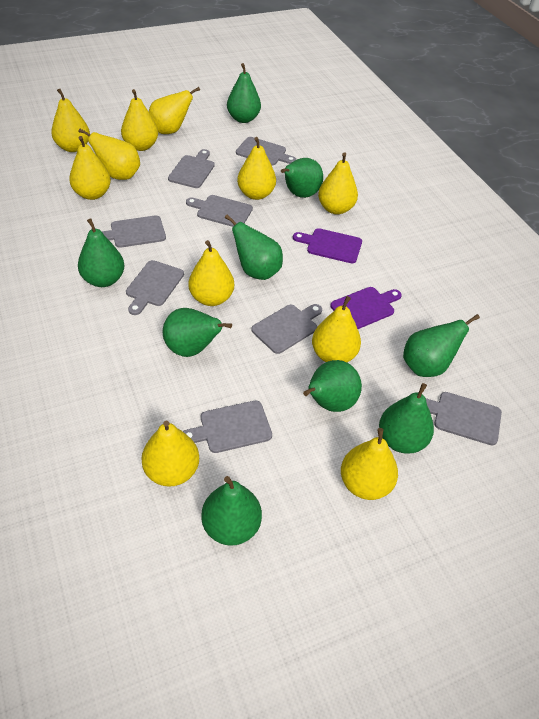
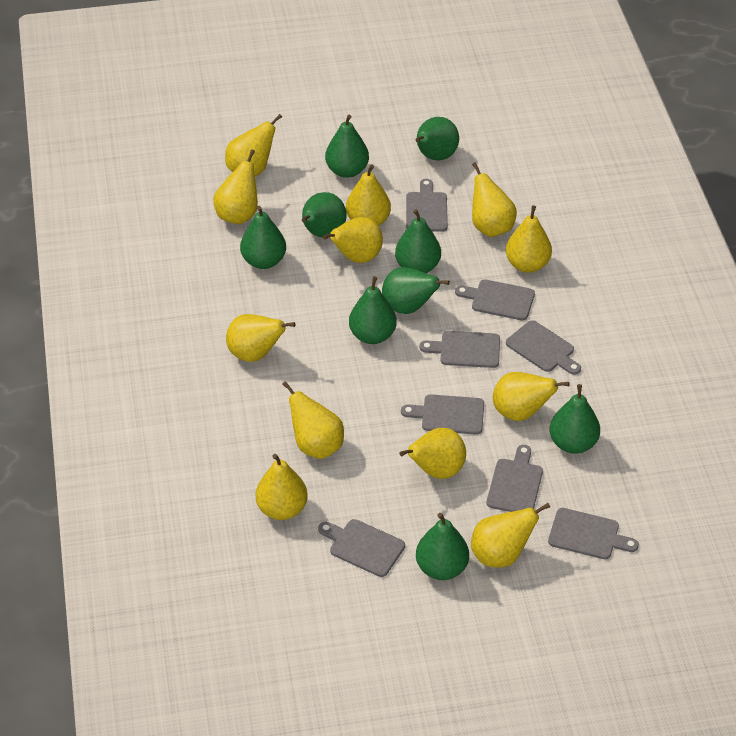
purple cutting board: 2 -> 0
yellow pear: 11 -> 12

